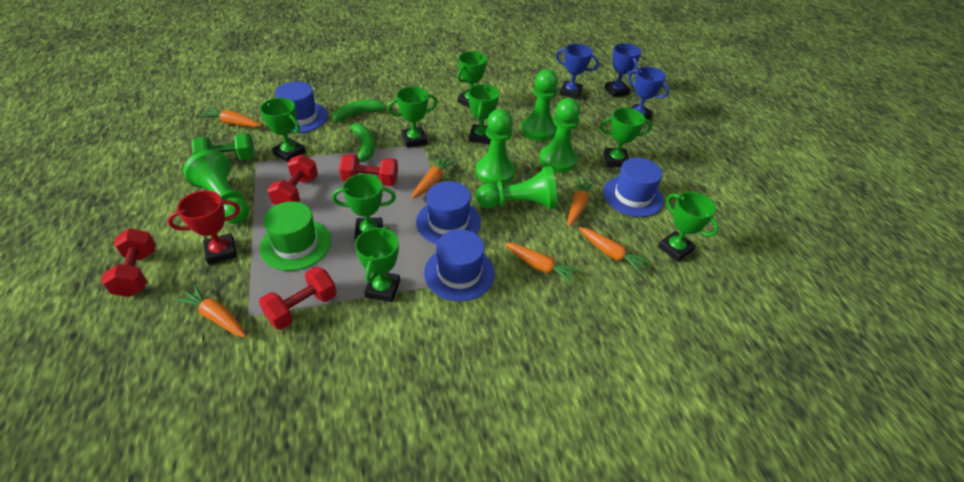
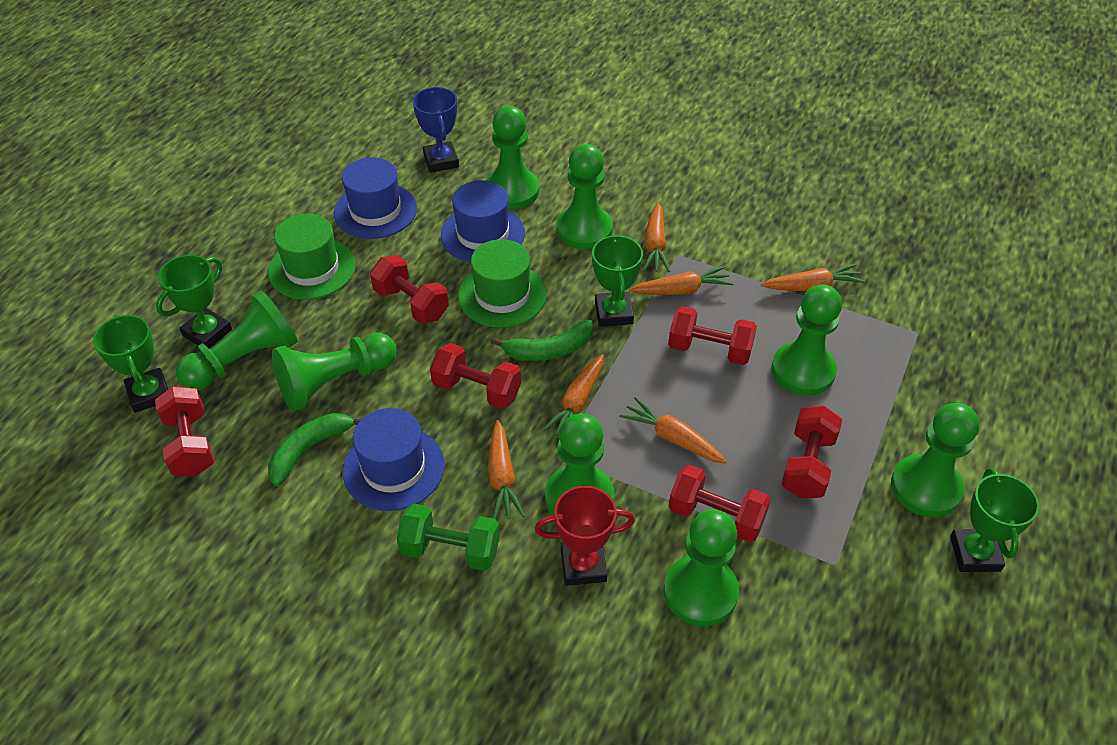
blue hat: 4 -> 3
blue trophy: 3 -> 1
green hat: 1 -> 2
green pawn: 5 -> 8
green trophy: 8 -> 4
red dumbbell: 4 -> 6

